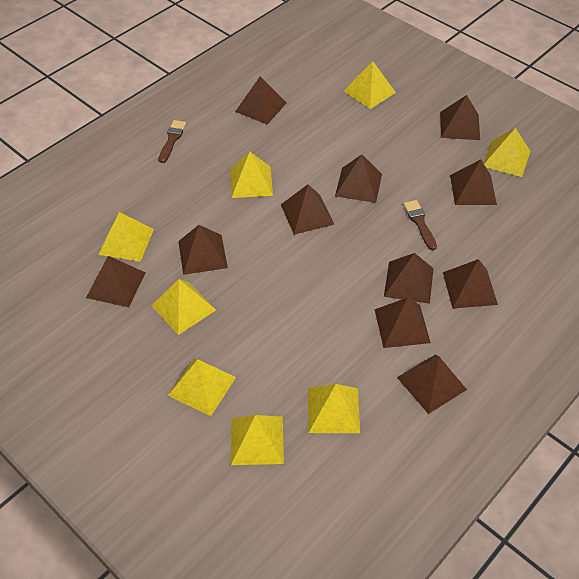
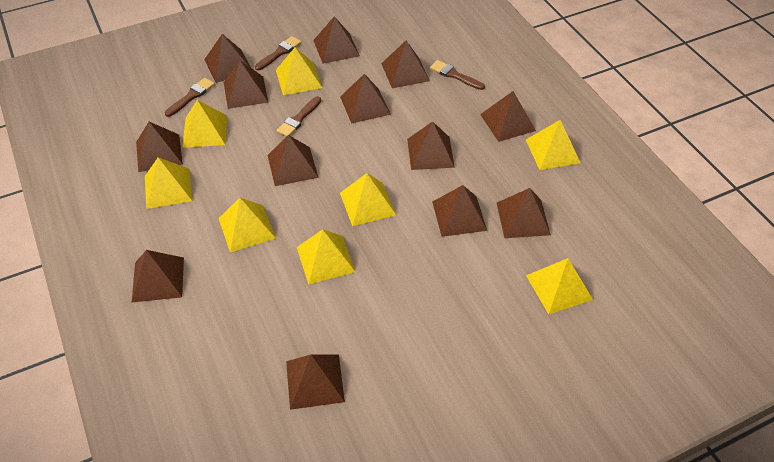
brown brush: 2 -> 4
brown pyramid: 11 -> 13

